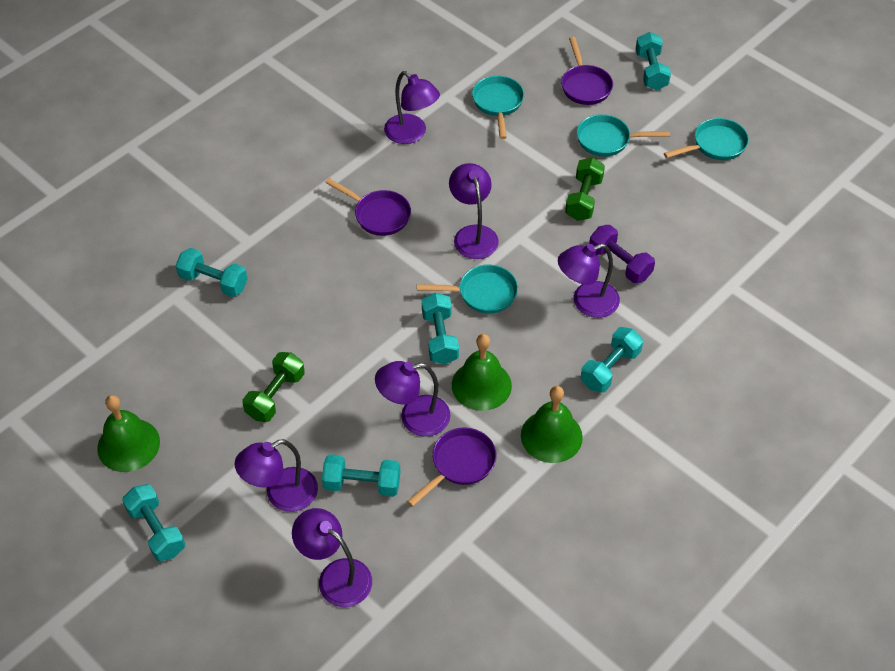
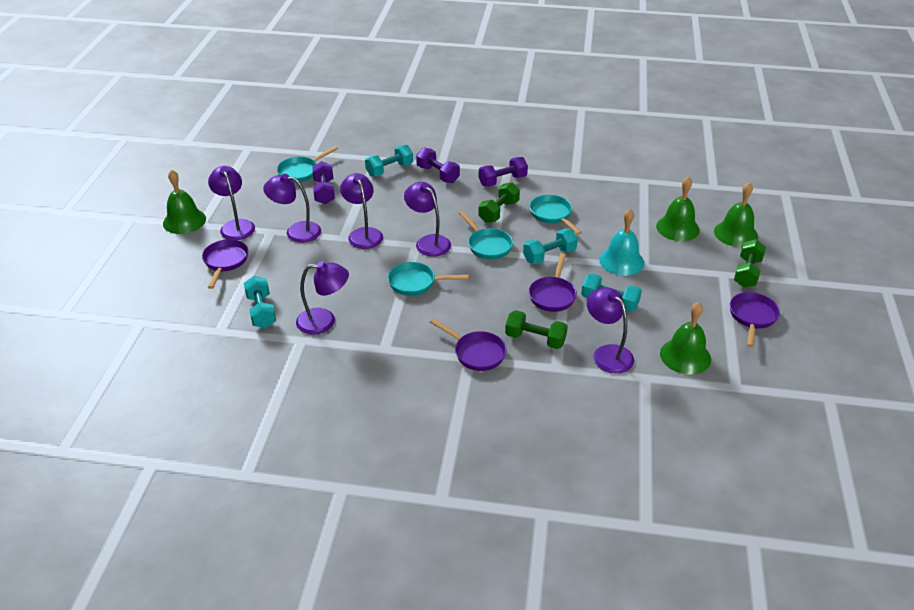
green bell: 3 -> 4
green dumbbell: 2 -> 3
purple dumbbell: 1 -> 3
purple pan: 3 -> 4
turquoise bell: 0 -> 1
turquoise dumbbell: 6 -> 4

